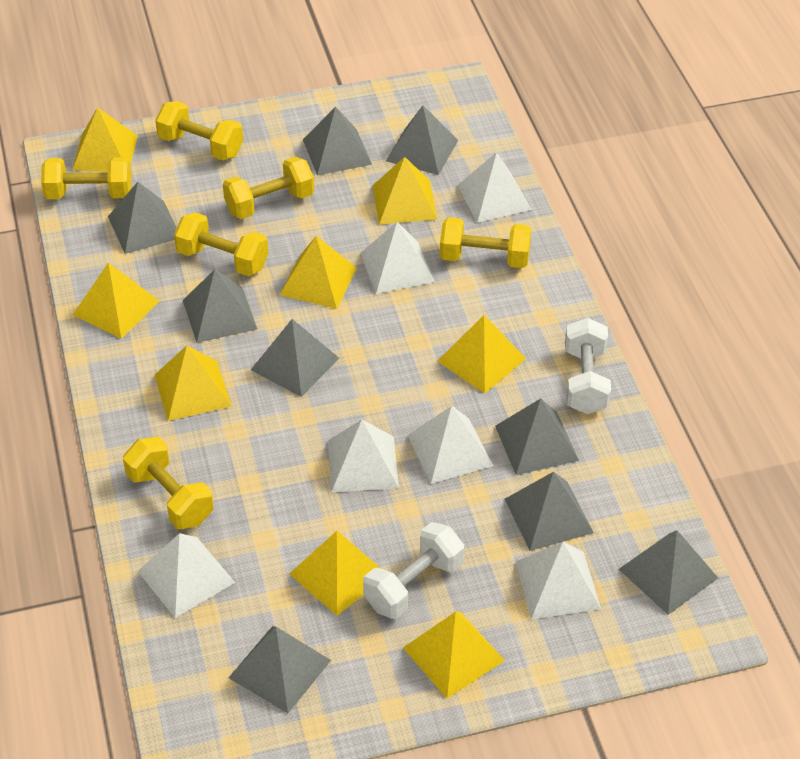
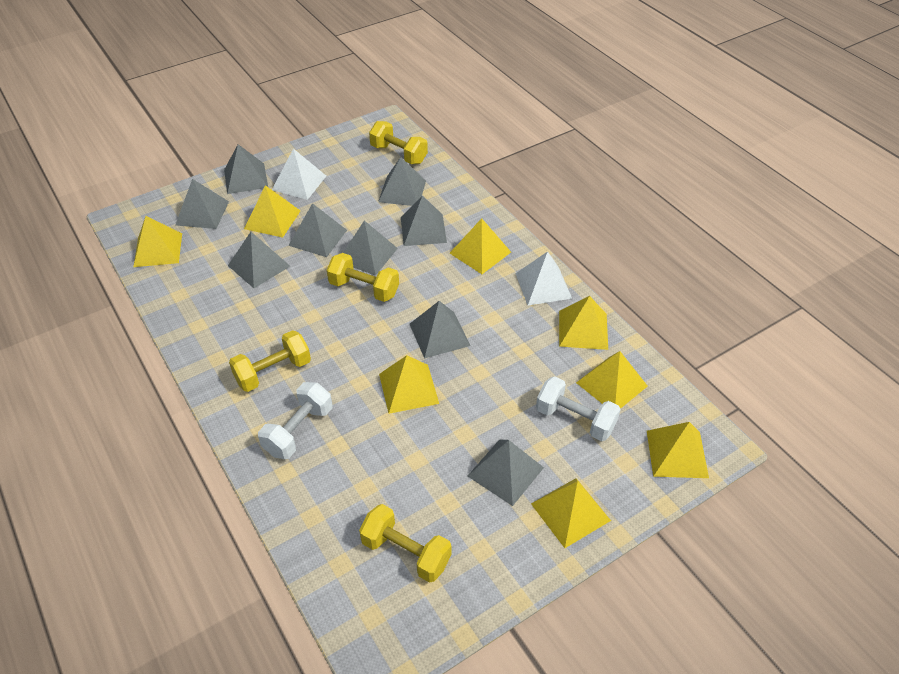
white pyramid: 6 -> 2
yellow dumbbell: 6 -> 4

